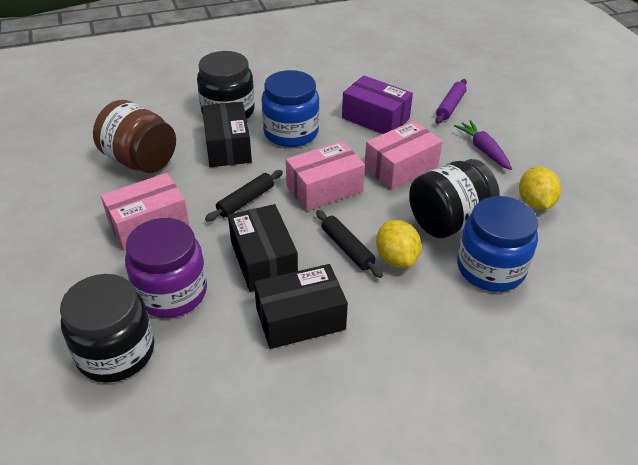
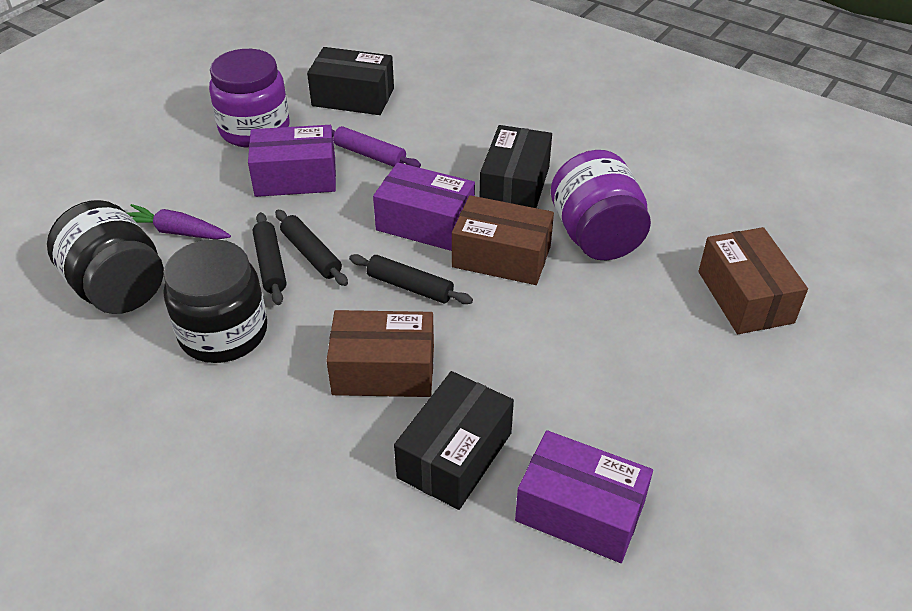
black jar: 3 -> 2
black rolling pin: 2 -> 3
blue jar: 2 -> 0
brown box: 0 -> 3
brown jar: 1 -> 0
pink box: 3 -> 0
purple box: 1 -> 3
purple jar: 1 -> 2
yellow lemon: 2 -> 0

